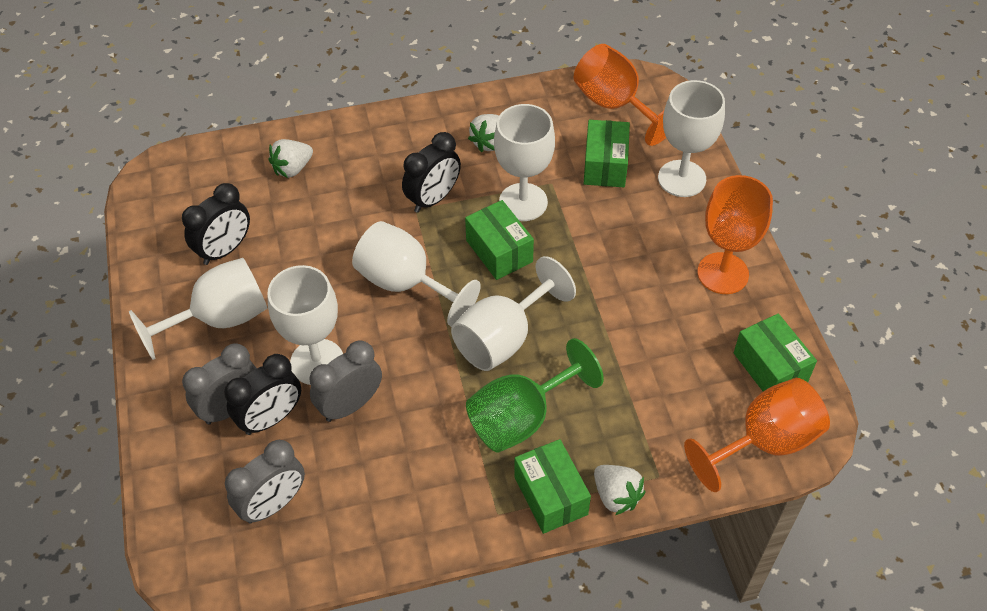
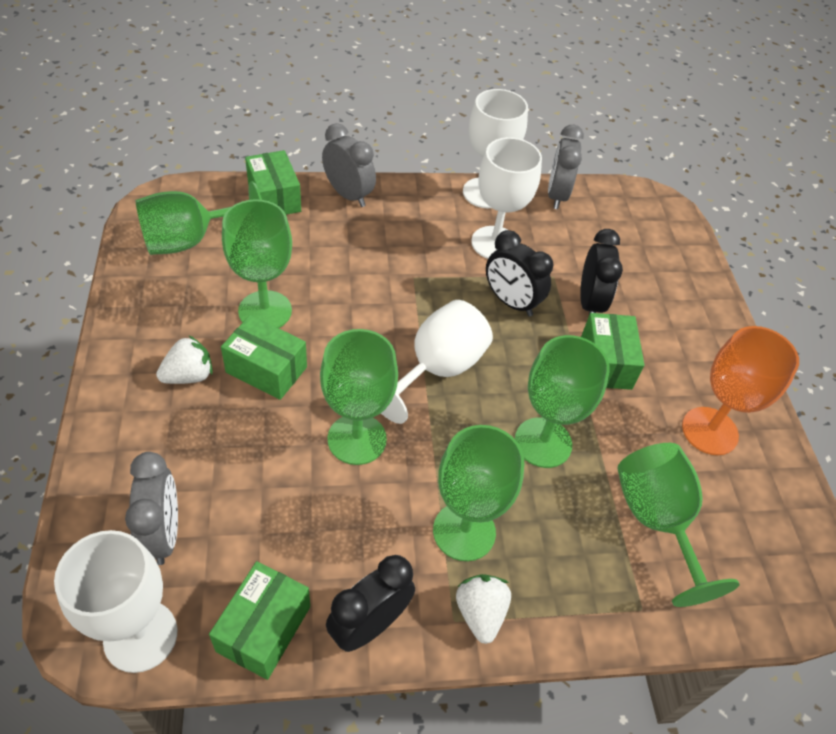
green goblet: 1 -> 6
orange goblet: 3 -> 1
white goblet: 6 -> 4
white strawberry: 3 -> 2

